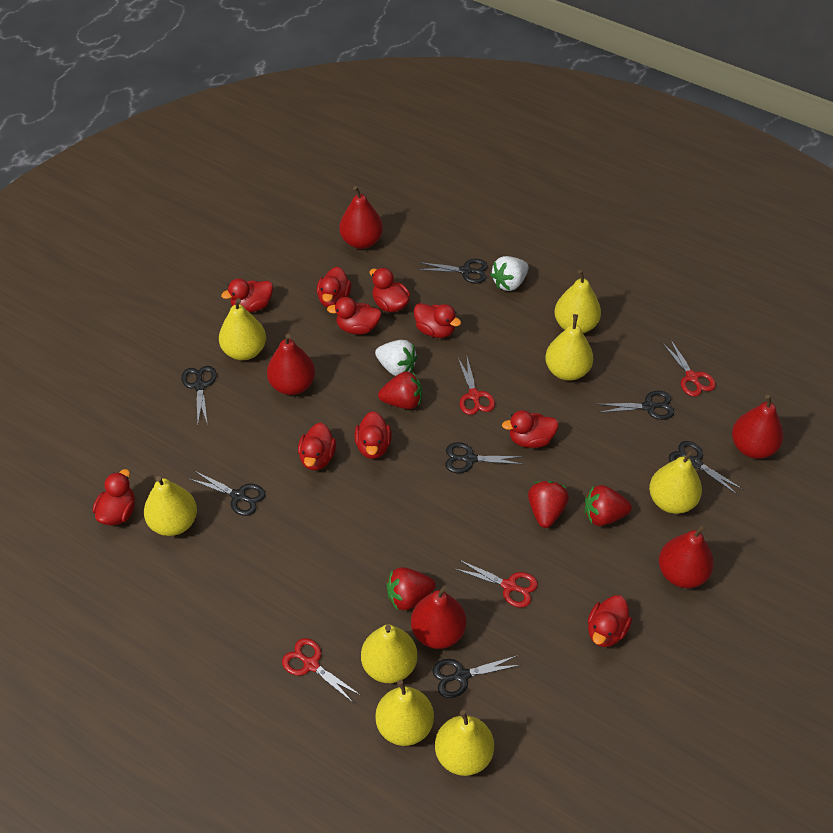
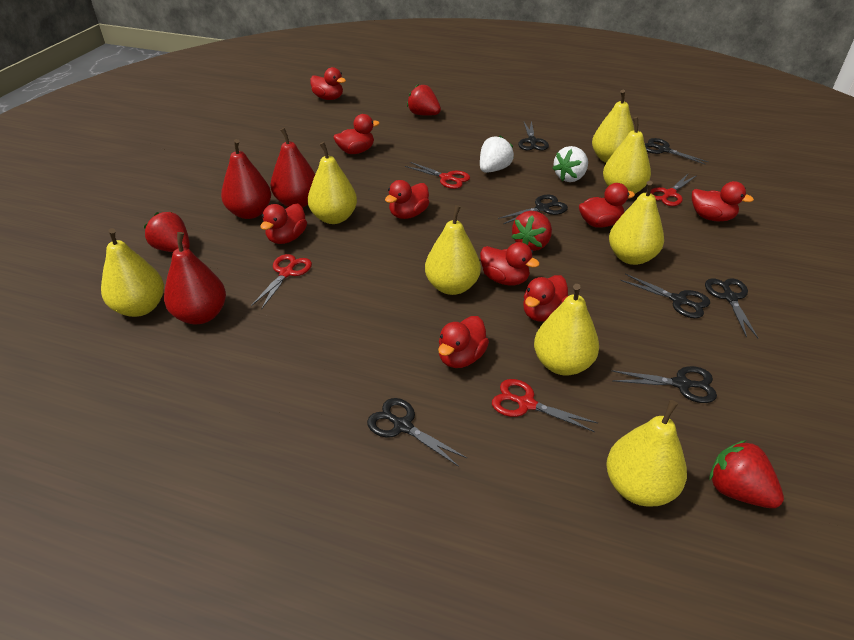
red duck: 10 -> 9
red pear: 5 -> 3

